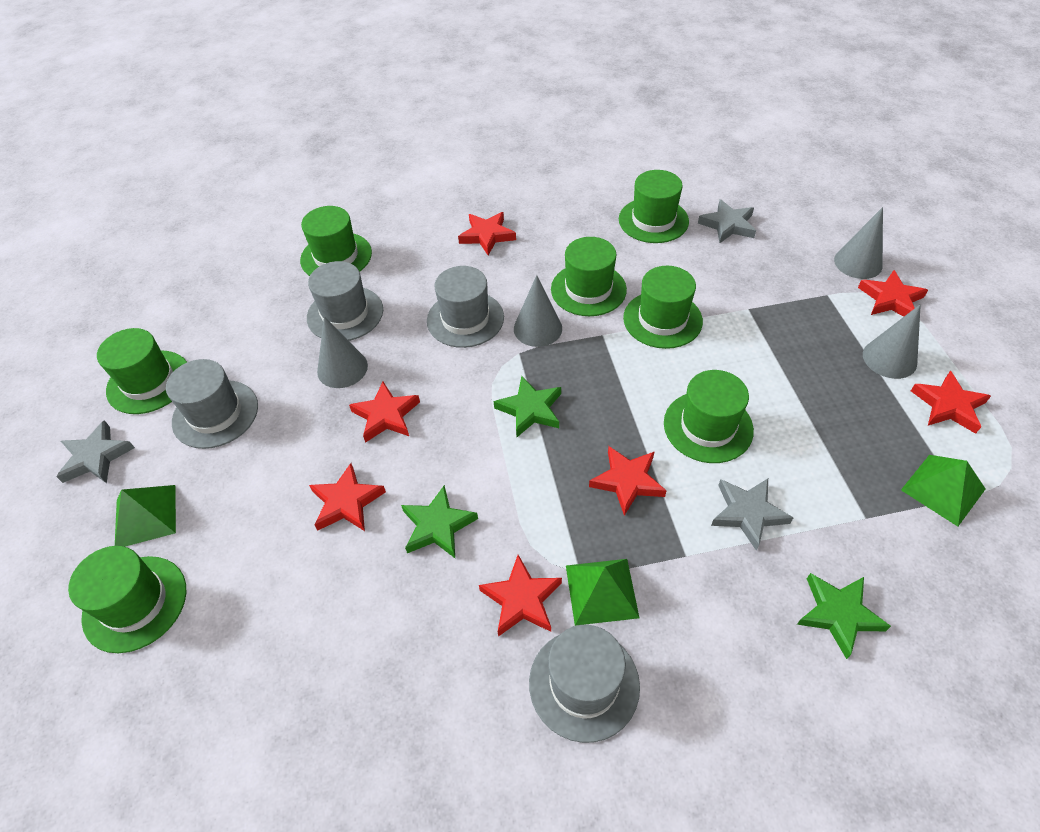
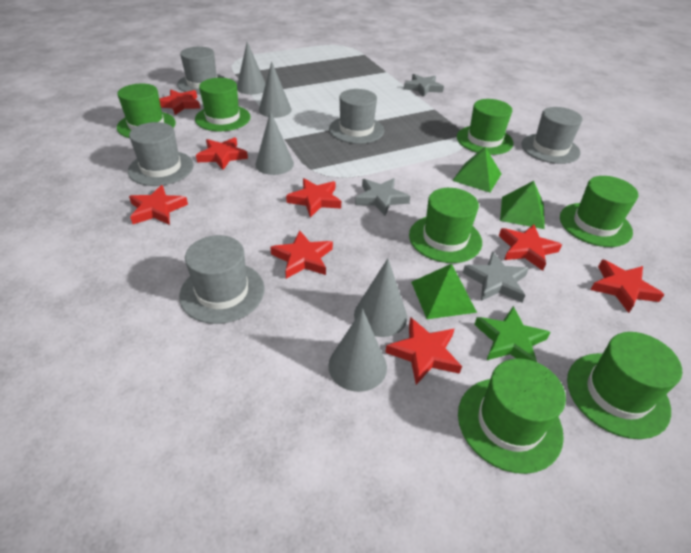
green star: 3 -> 1
grey cone: 4 -> 5
grey hat: 4 -> 5
red star: 7 -> 8

